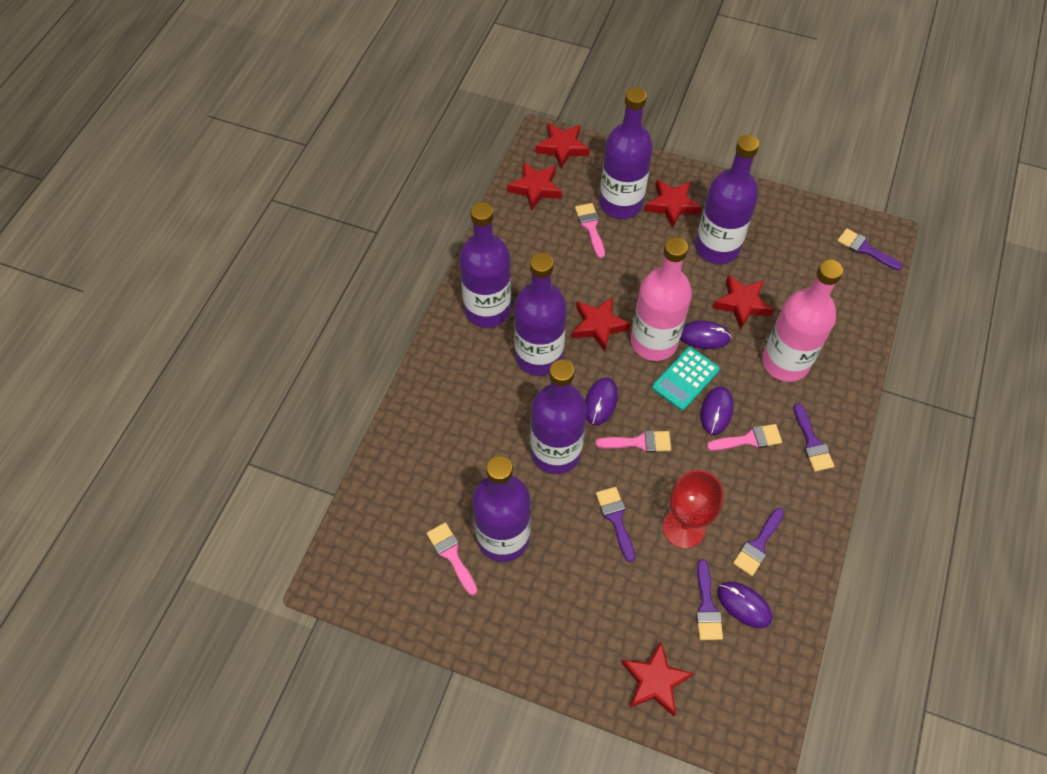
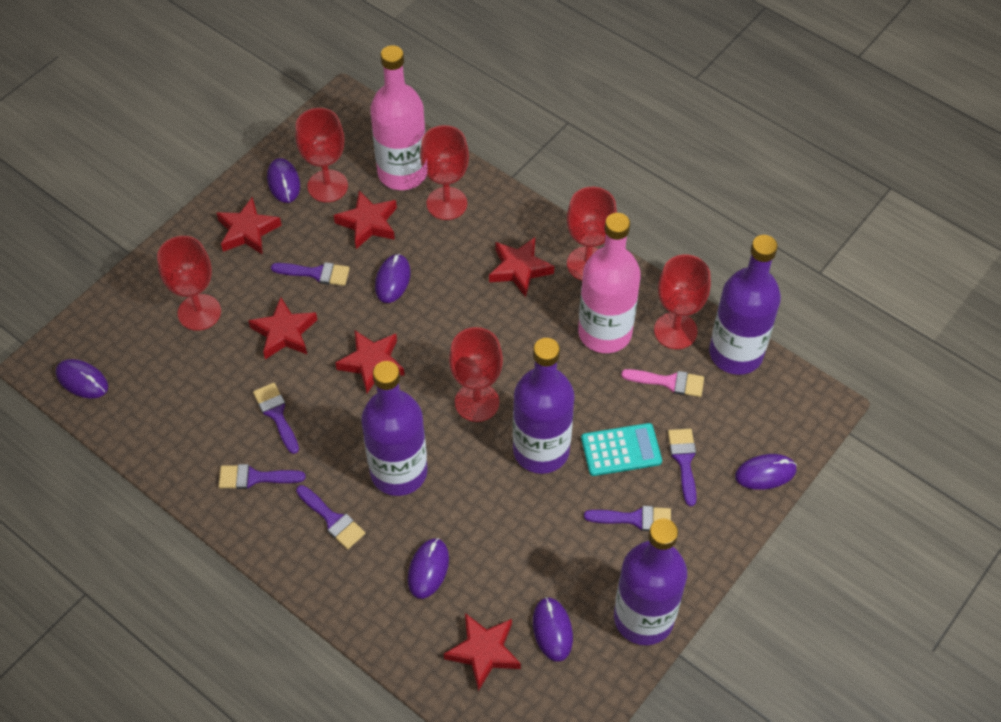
pink brush: 4 -> 1
purple bottle: 6 -> 4
purple brush: 5 -> 6
purple mouse: 4 -> 6
red goblet: 1 -> 6

